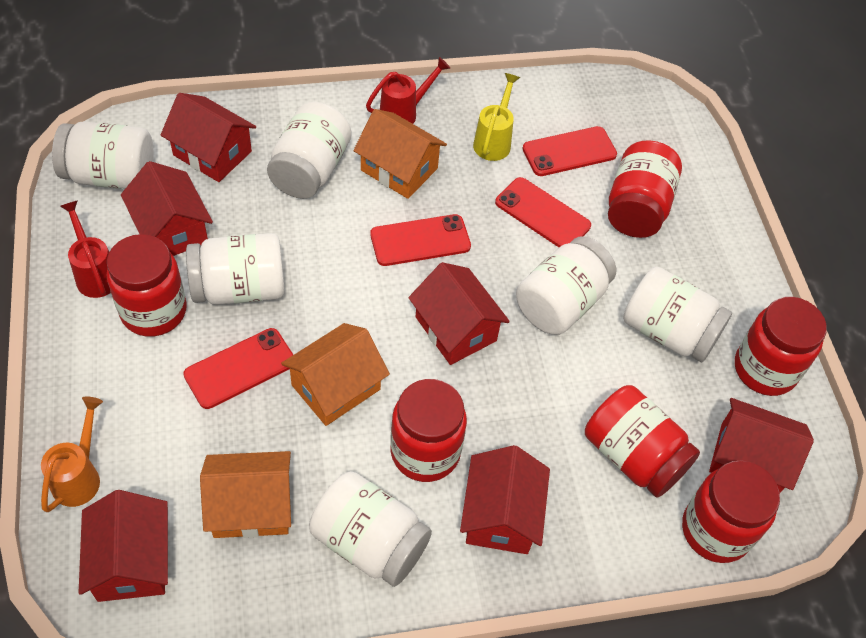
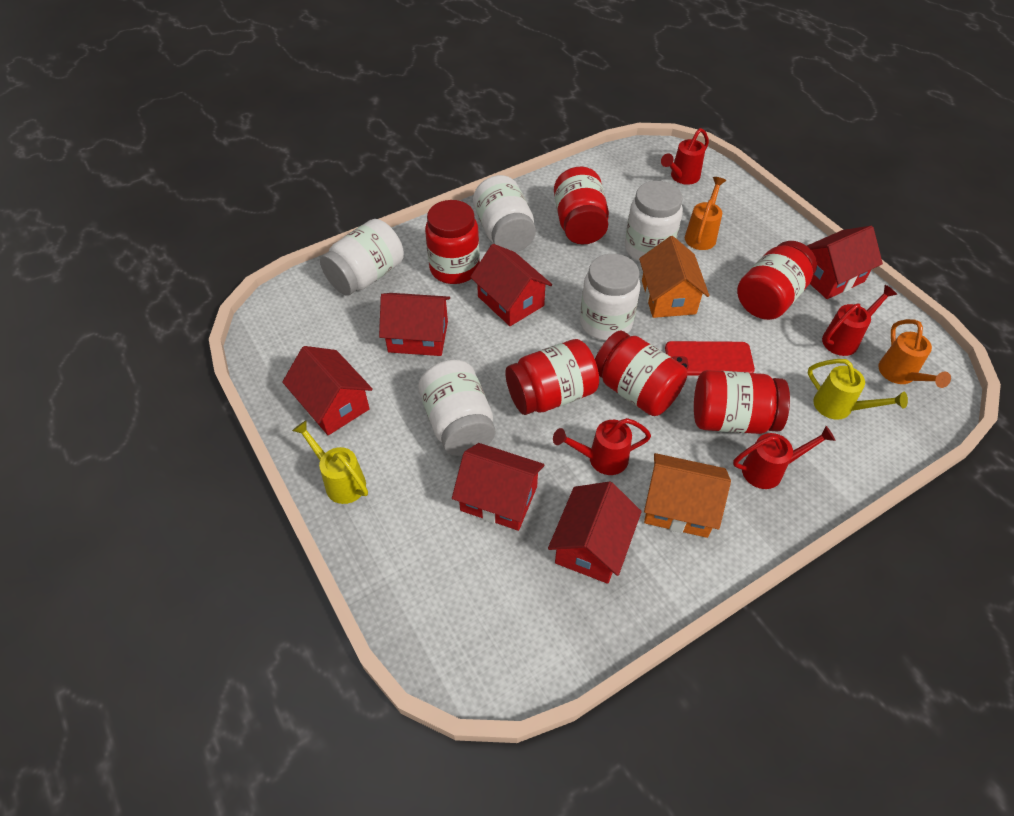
orange house: 3 -> 2
orange watering can: 1 -> 2
red phone: 4 -> 1
red watering can: 2 -> 4
white jar: 6 -> 5
yellow watering can: 1 -> 2

